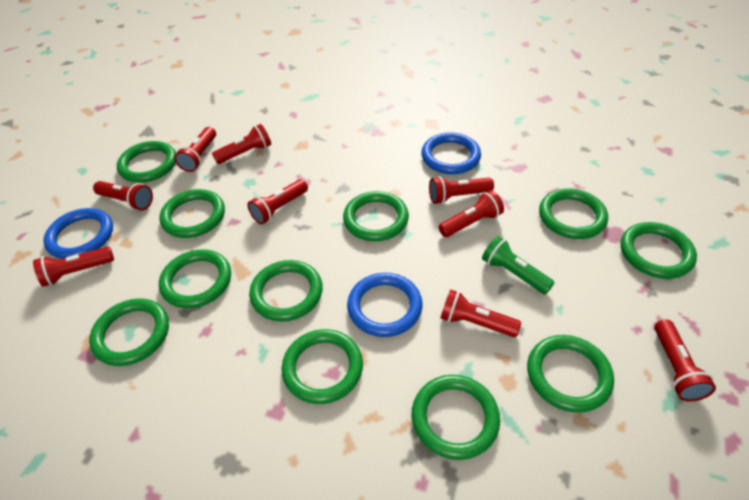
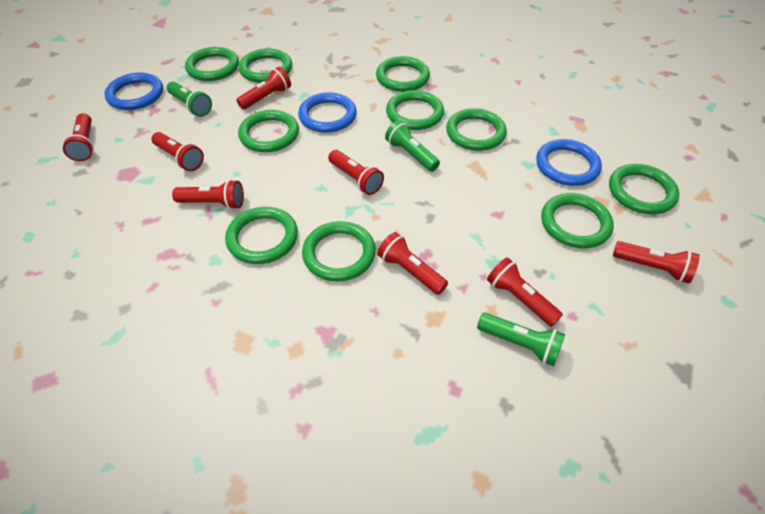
green flashlight: 1 -> 3
green ring: 11 -> 10
red flashlight: 9 -> 8

